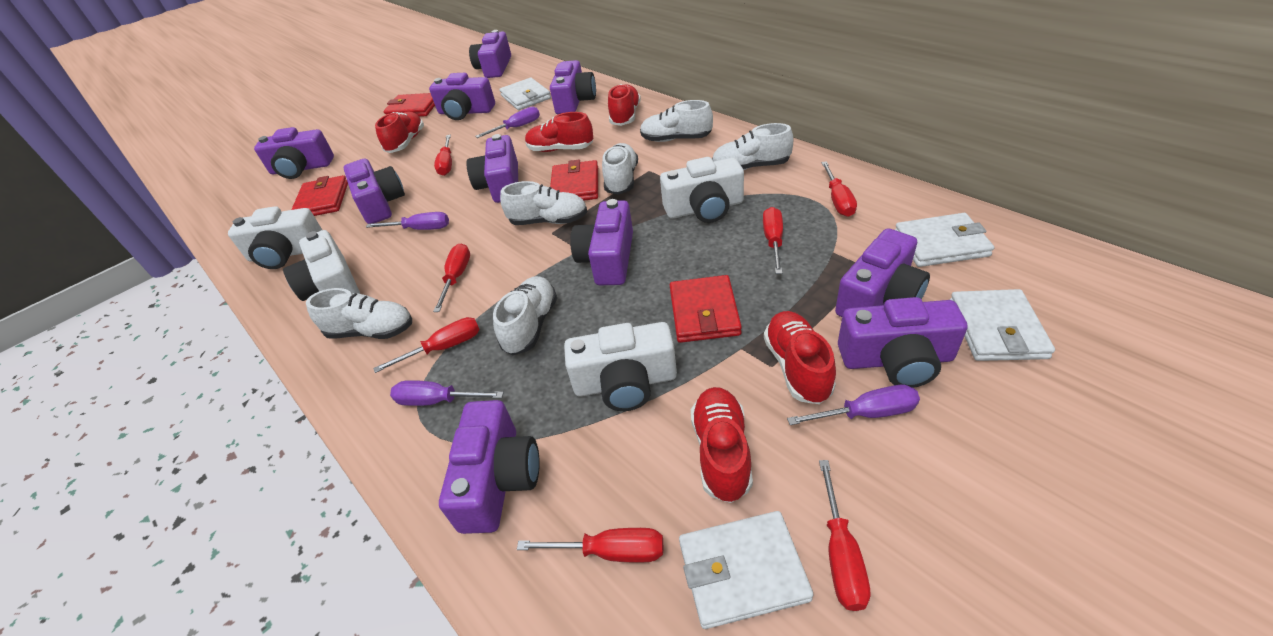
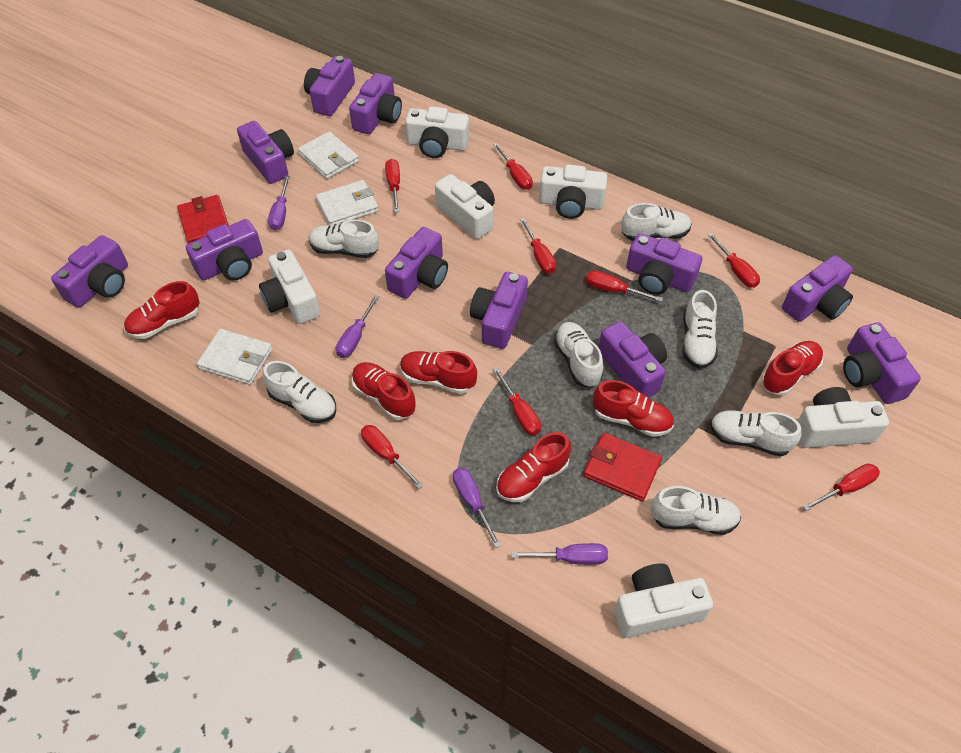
purple camera: 10 -> 11
red screwdriver: 7 -> 8
red shoe: 5 -> 6
red wallet: 4 -> 2
white camera: 4 -> 6
white shoe: 6 -> 7
white wallet: 4 -> 3

